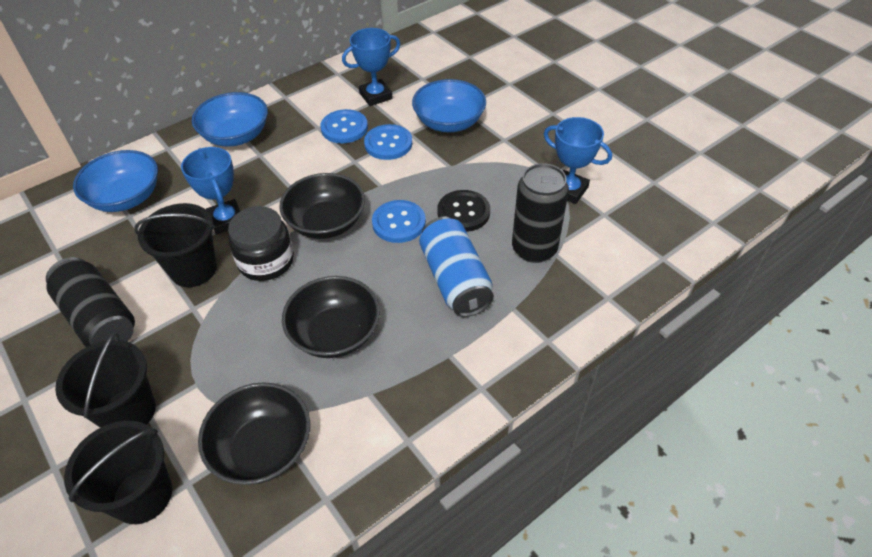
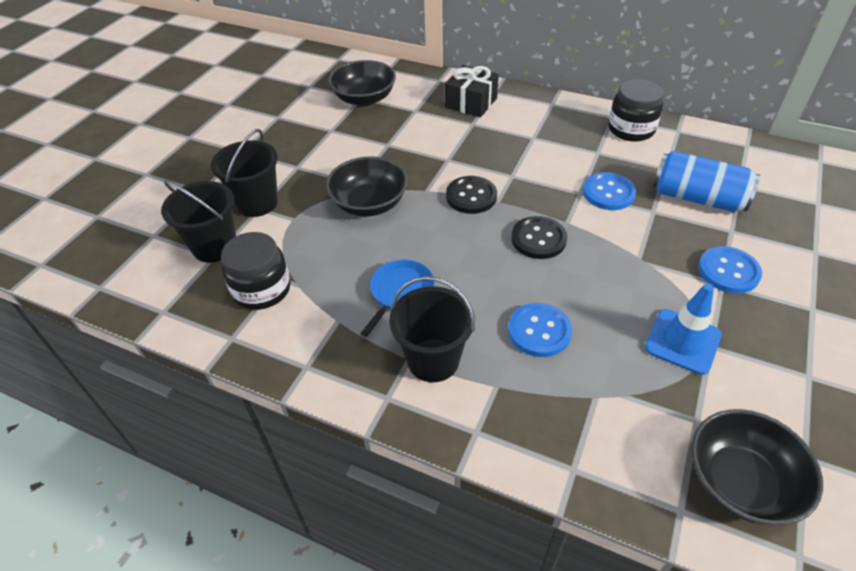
black button: 1 -> 2
black can: 2 -> 0
black gift: 0 -> 1
black jar: 1 -> 2
blue bowl: 3 -> 0
blue pan: 0 -> 1
blue traffic cone: 0 -> 1
blue trophy: 3 -> 0

